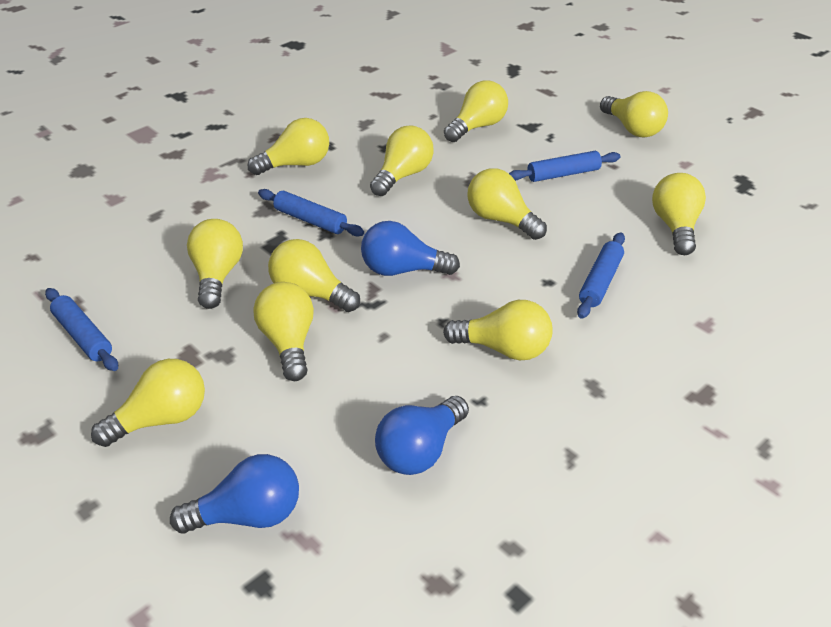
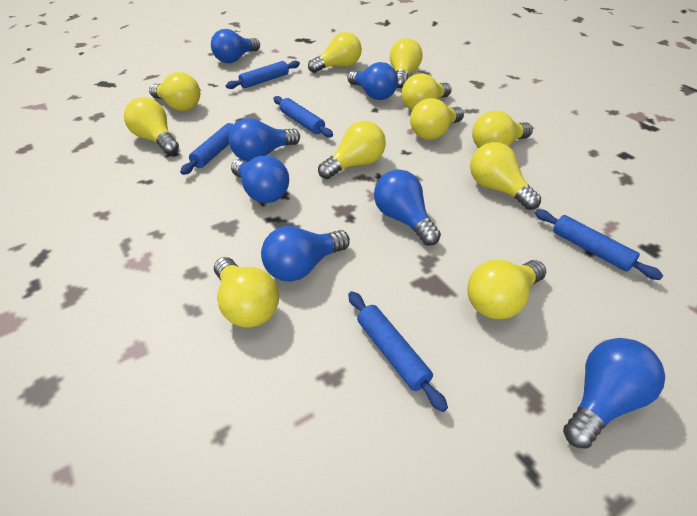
blue light bulb: 3 -> 7
blue rolling pin: 4 -> 5

